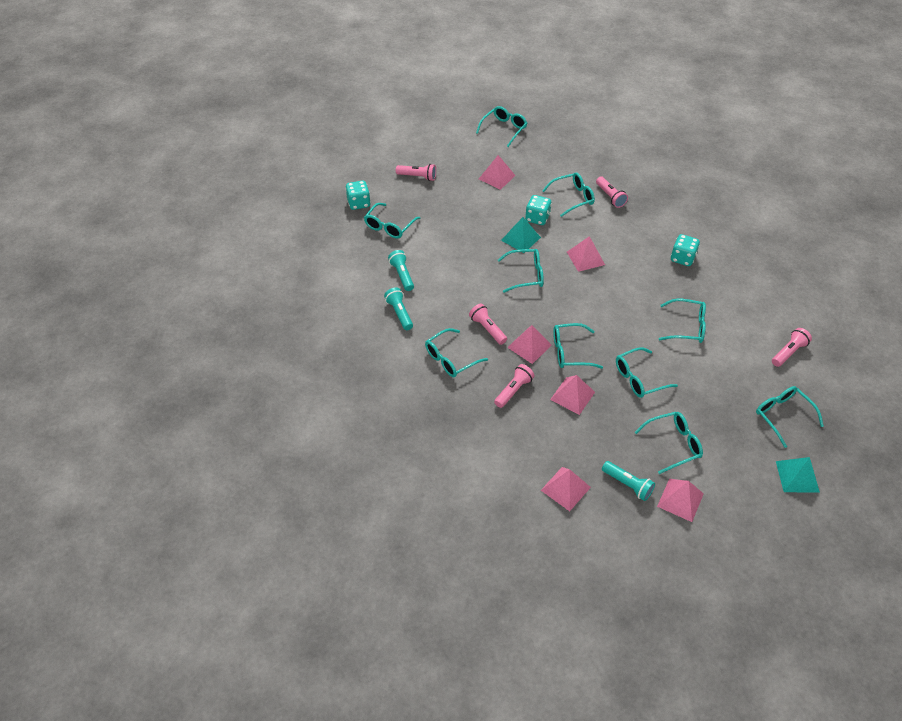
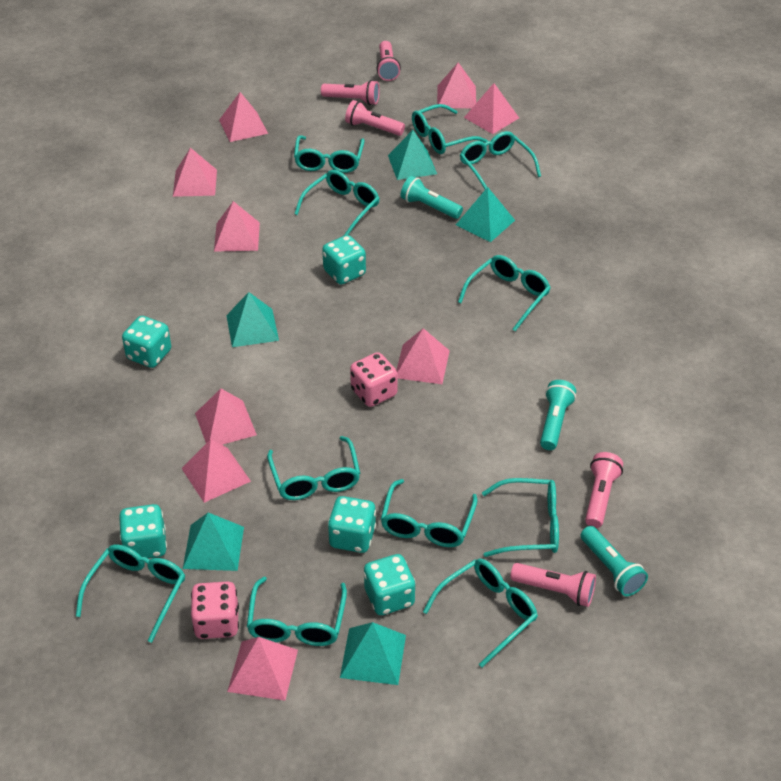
pink dice: 0 -> 2
pink pyramid: 6 -> 9
turquoise dice: 3 -> 5
turquoise glasses: 10 -> 11
turquoise pyramid: 2 -> 5

